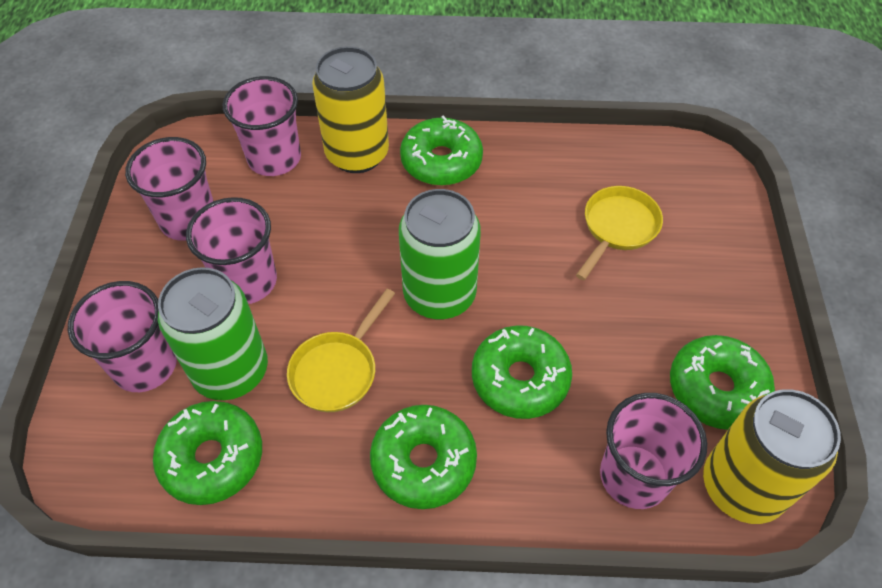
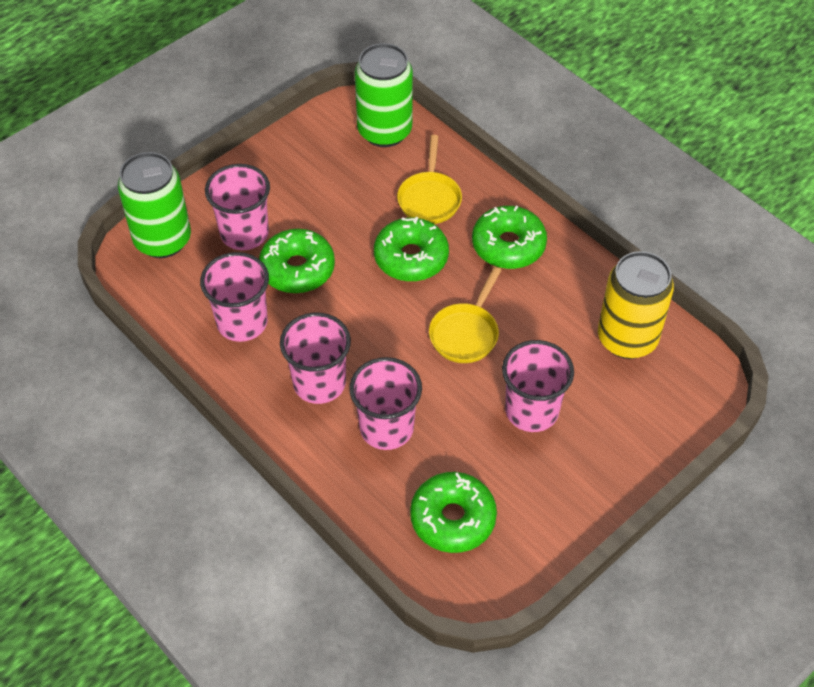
green donut: 5 -> 4
yellow can: 2 -> 1

